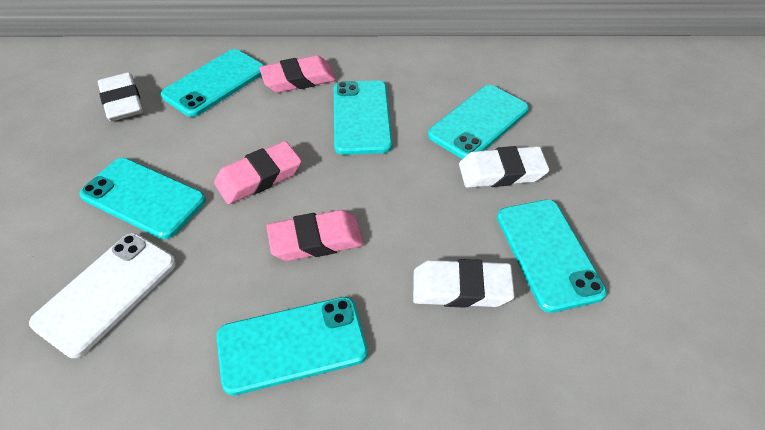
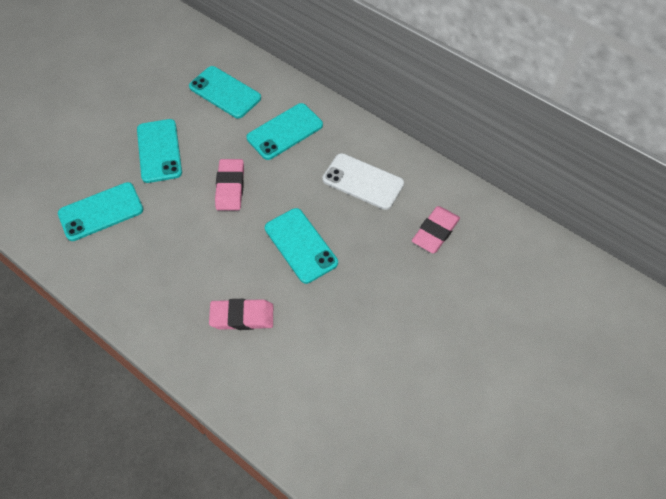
turquoise phone: 6 -> 5
white eraser: 3 -> 0

